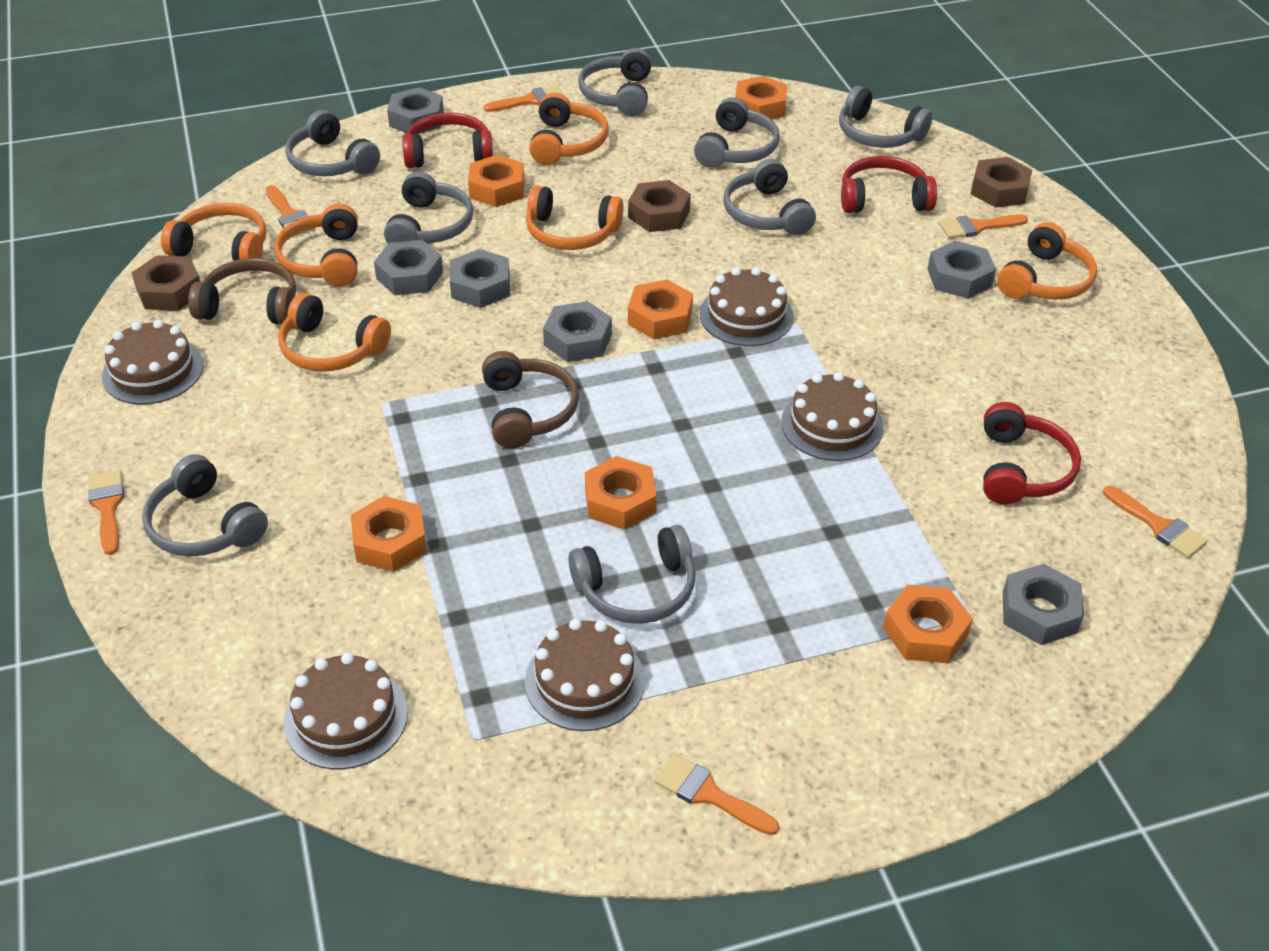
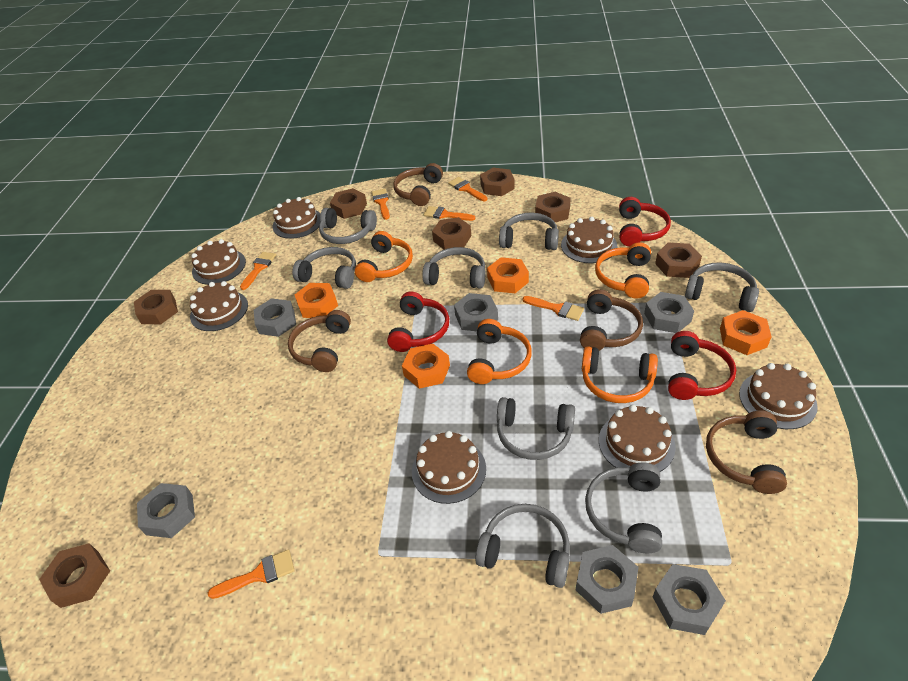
brown cake: 5 -> 7
brown headphones: 2 -> 4
brown nut: 3 -> 7
orange headphones: 6 -> 4
orange nut: 6 -> 4

